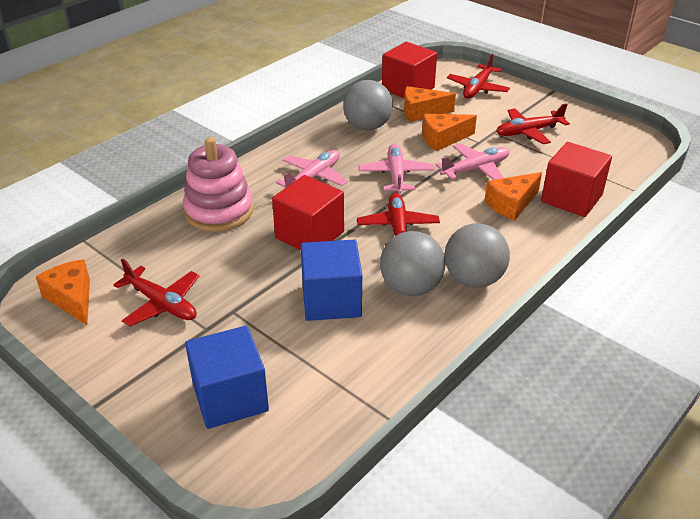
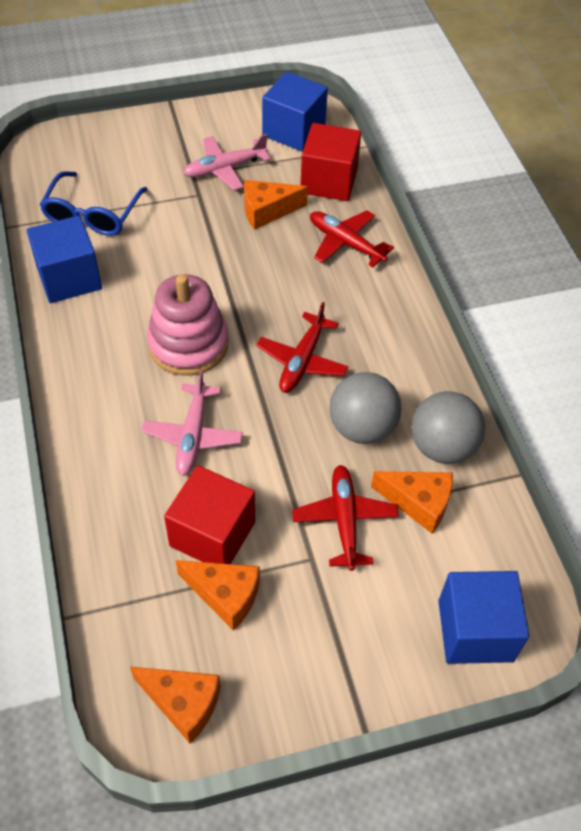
blue cube: 2 -> 3
blue glasses: 0 -> 1
grey ball: 3 -> 2
pink plane: 3 -> 2
red cube: 3 -> 2
red plane: 4 -> 3

